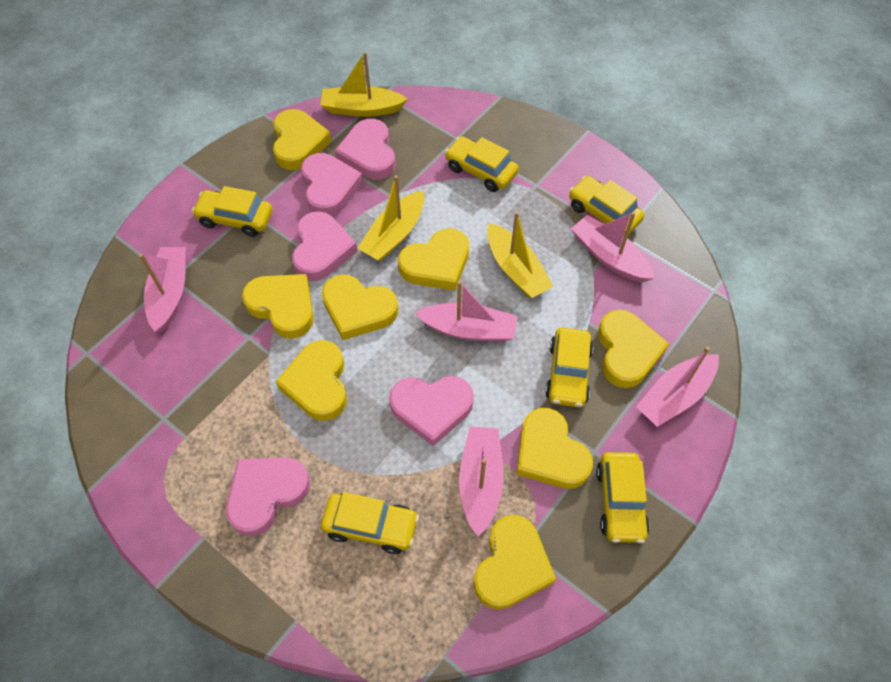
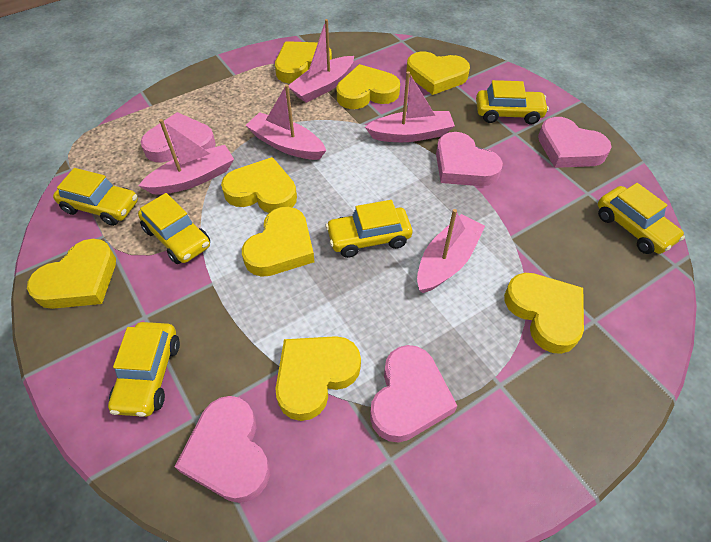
yellow boat: 3 -> 0

